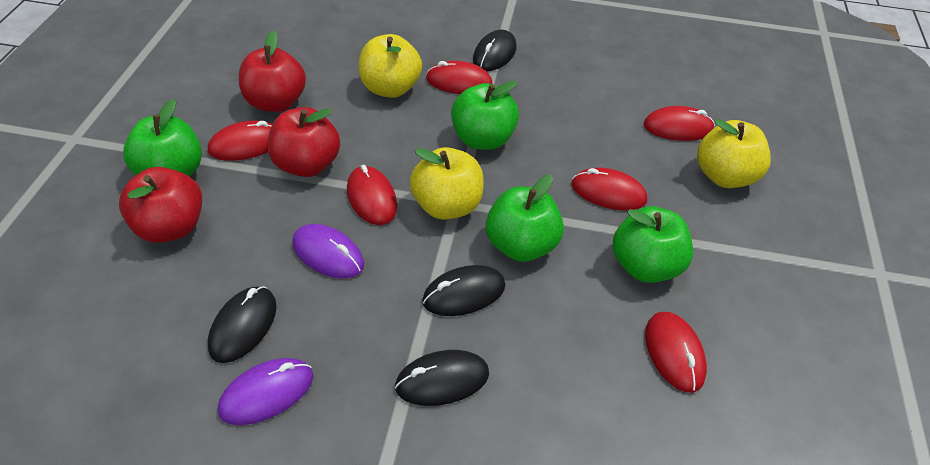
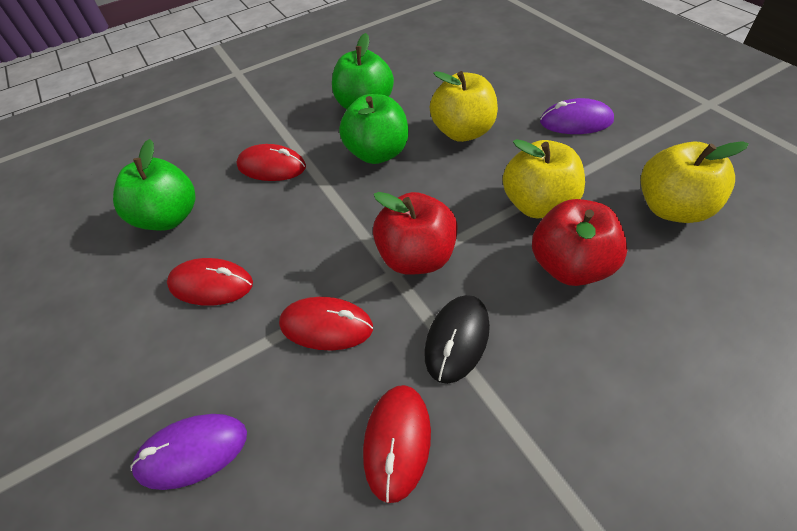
black mouse: 4 -> 1
green apple: 4 -> 3
red apple: 3 -> 2
red mouse: 6 -> 4

